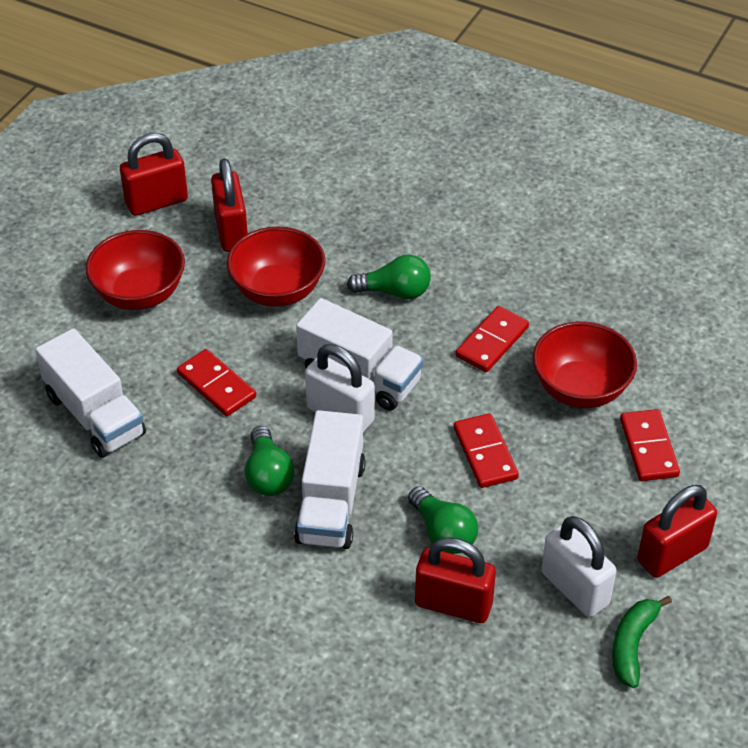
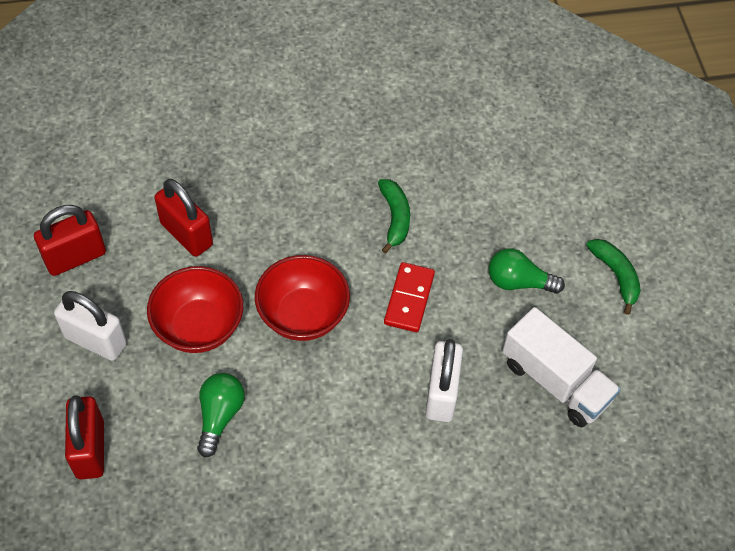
green banana: 1 -> 2
green light bulb: 3 -> 2
red bowl: 3 -> 2
red domino: 4 -> 1
red padlock: 4 -> 3
white truck: 3 -> 1

